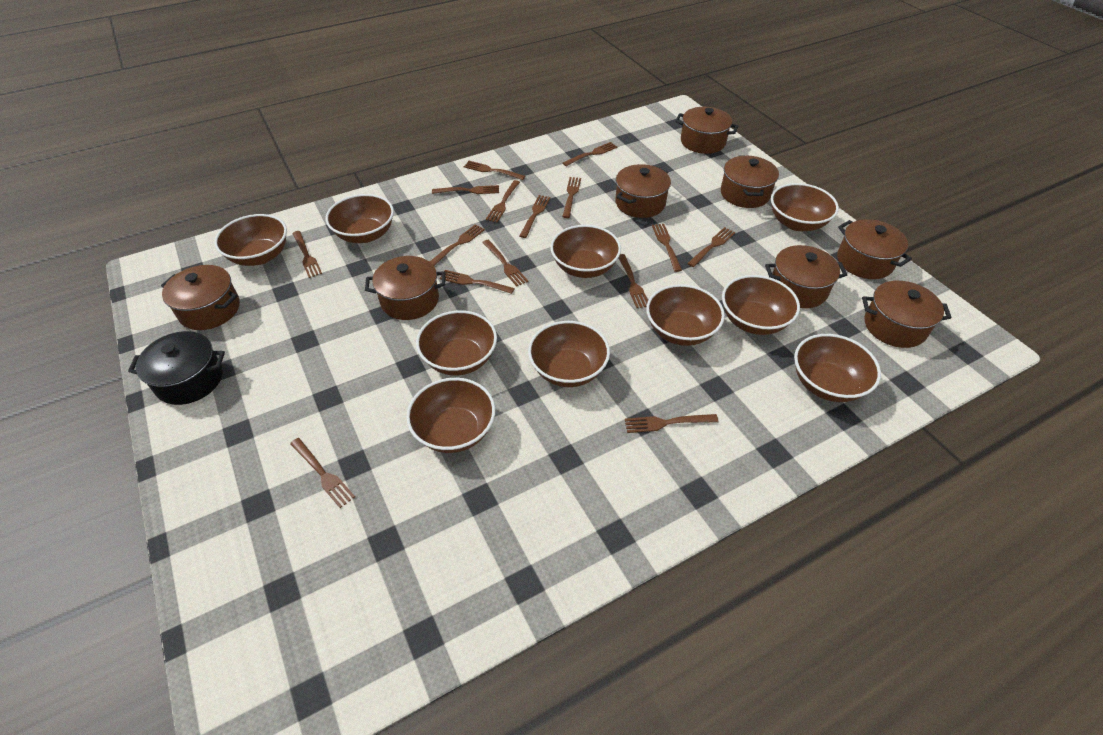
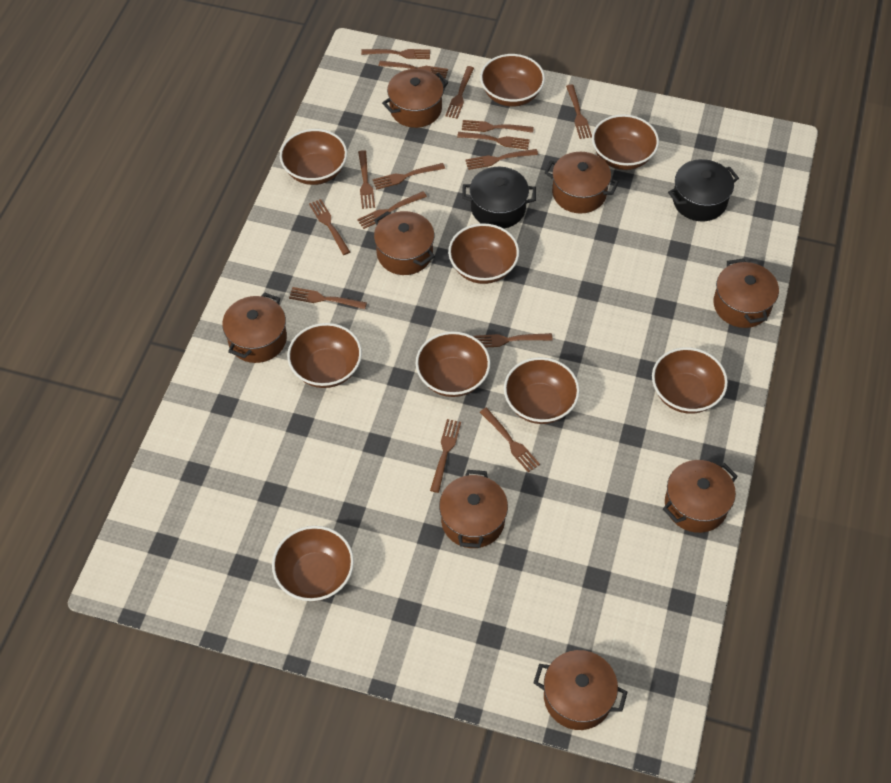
black pot: 1 -> 2
brown bowl: 10 -> 9

